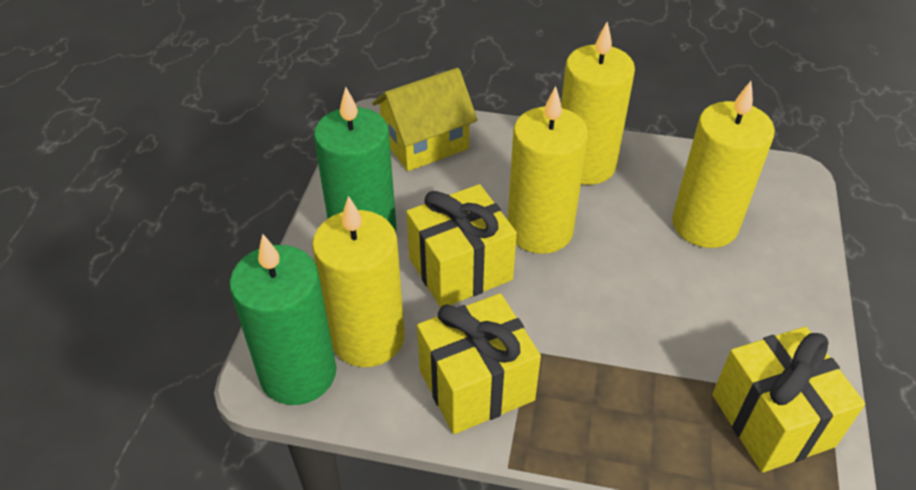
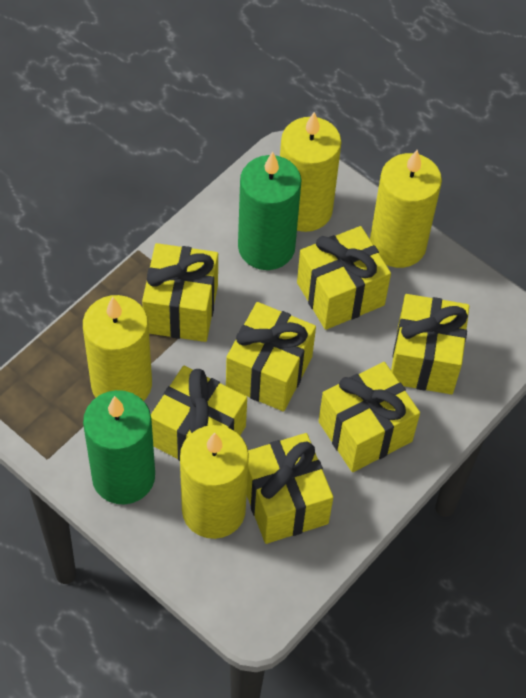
yellow gift: 3 -> 7
yellow house: 1 -> 0

